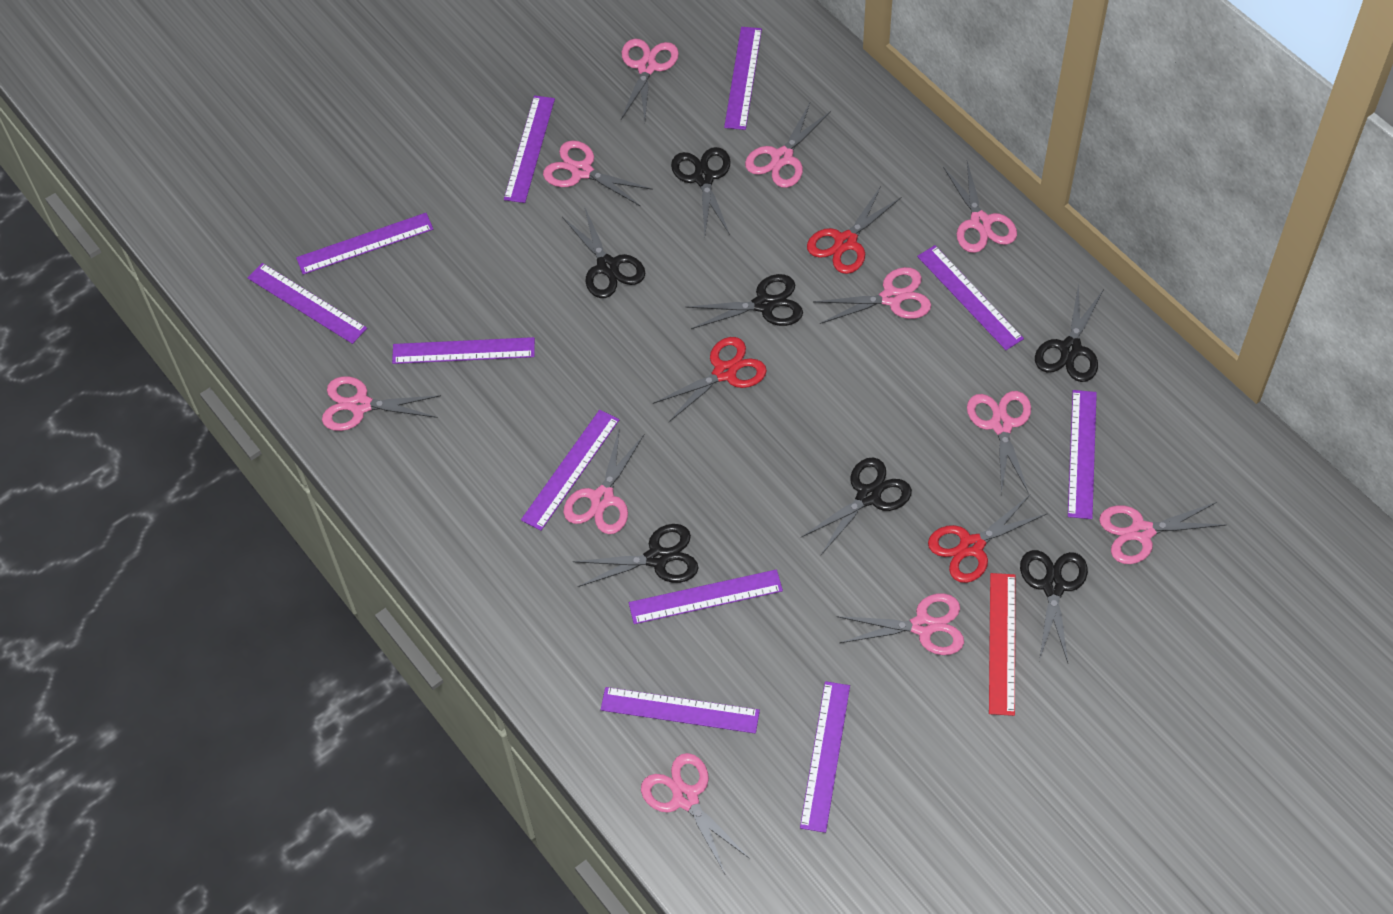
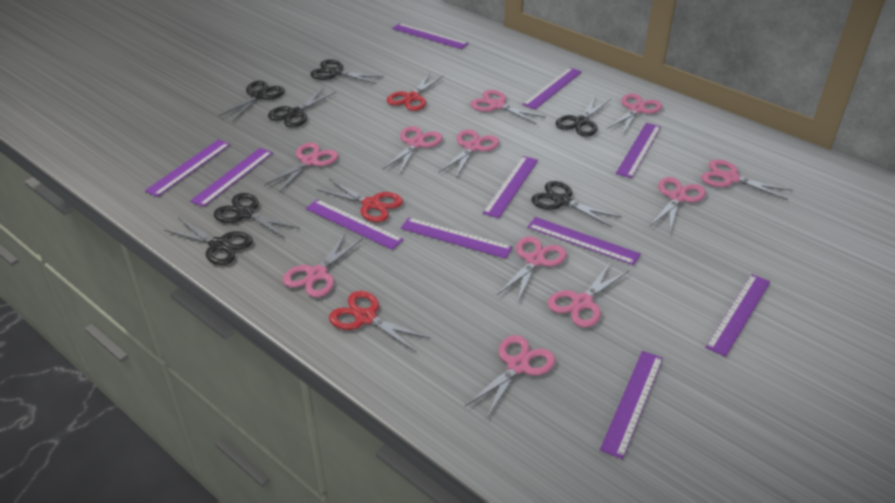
red ruler: 1 -> 0

